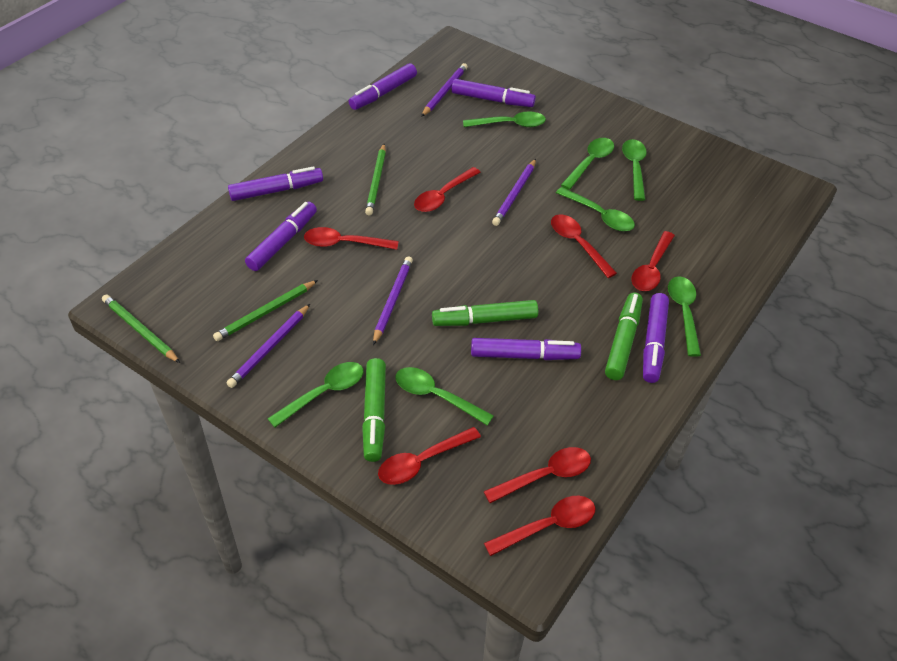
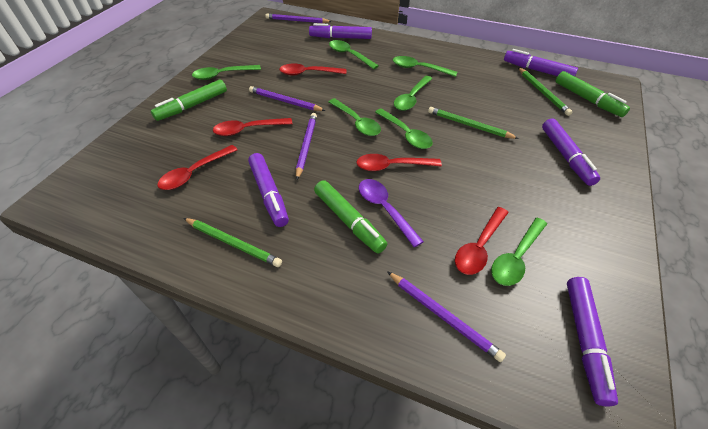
purple marker: 6 -> 5
purple spoon: 0 -> 1
red spoon: 7 -> 5

